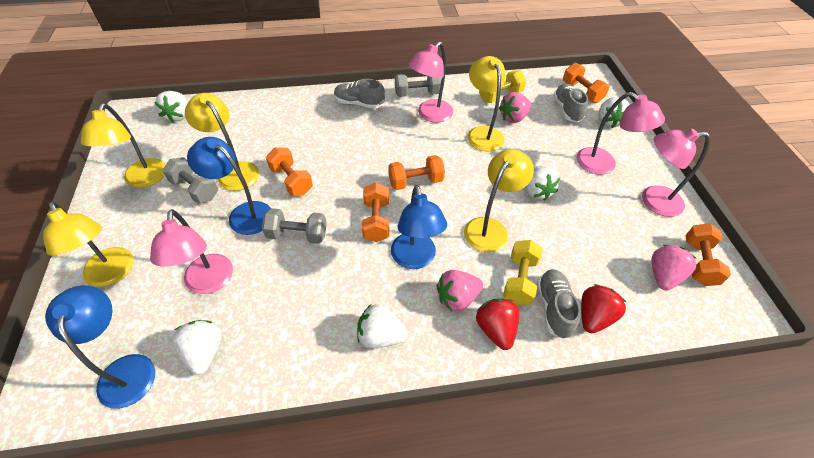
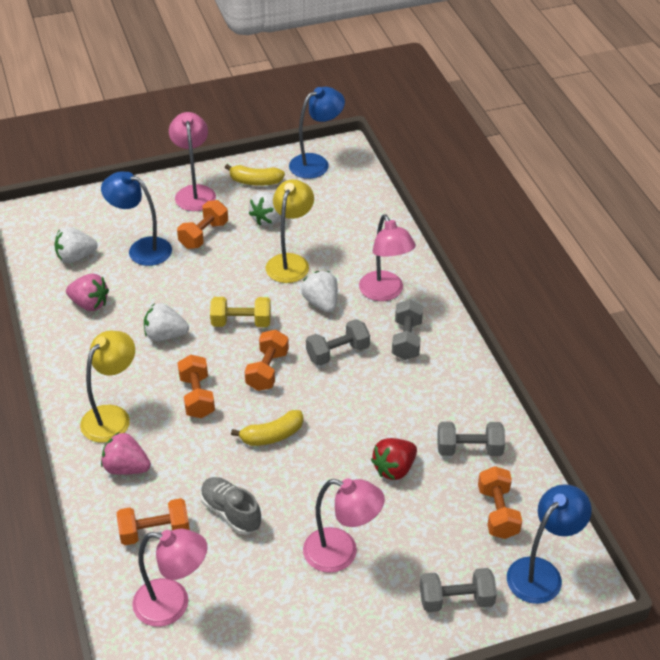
grey dumbbell: 3 -> 4
grey shoe: 3 -> 1
pink strawberry: 3 -> 2
red strawberry: 2 -> 1
white strawberry: 5 -> 4
yellow banana: 0 -> 2
yellow dumbbell: 2 -> 1
yellow lamp: 5 -> 2

